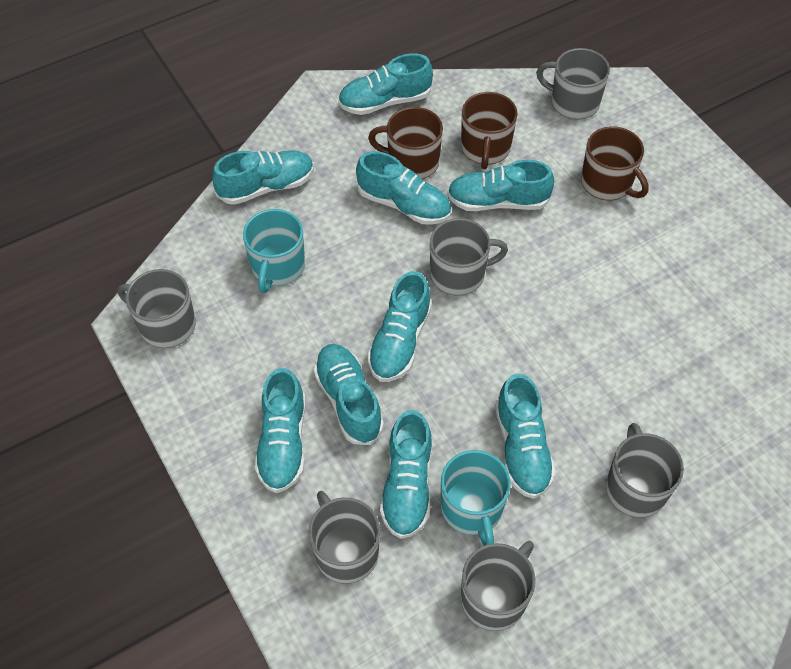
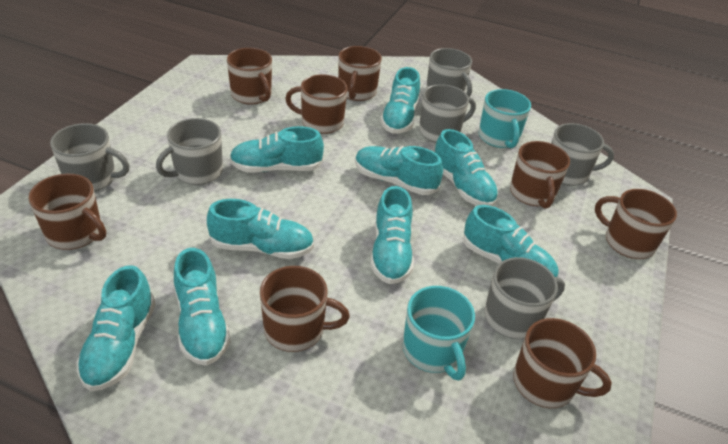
brown mug: 3 -> 8

